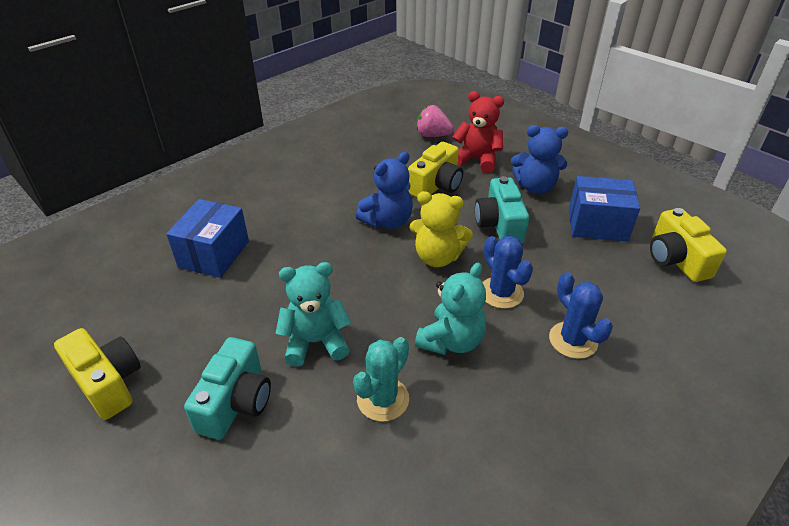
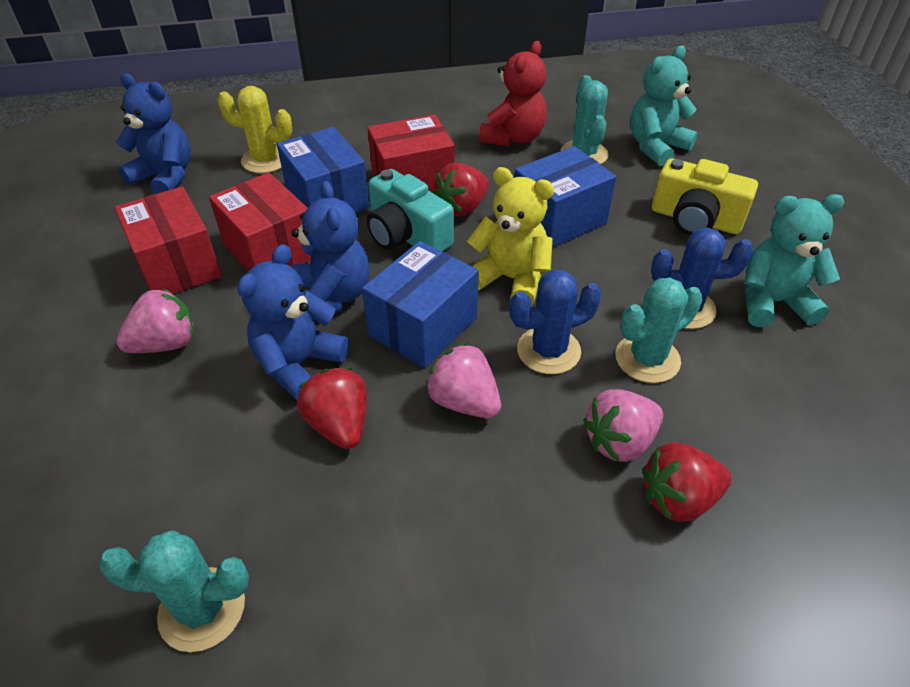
blue box: 2 -> 3
blue teddy bear: 2 -> 3
pink strawberry: 1 -> 3
red box: 0 -> 3
red strawberry: 0 -> 3
turquoise cactus: 1 -> 3
turquoise camera: 2 -> 1
yellow cactus: 0 -> 1
yellow camera: 3 -> 1

